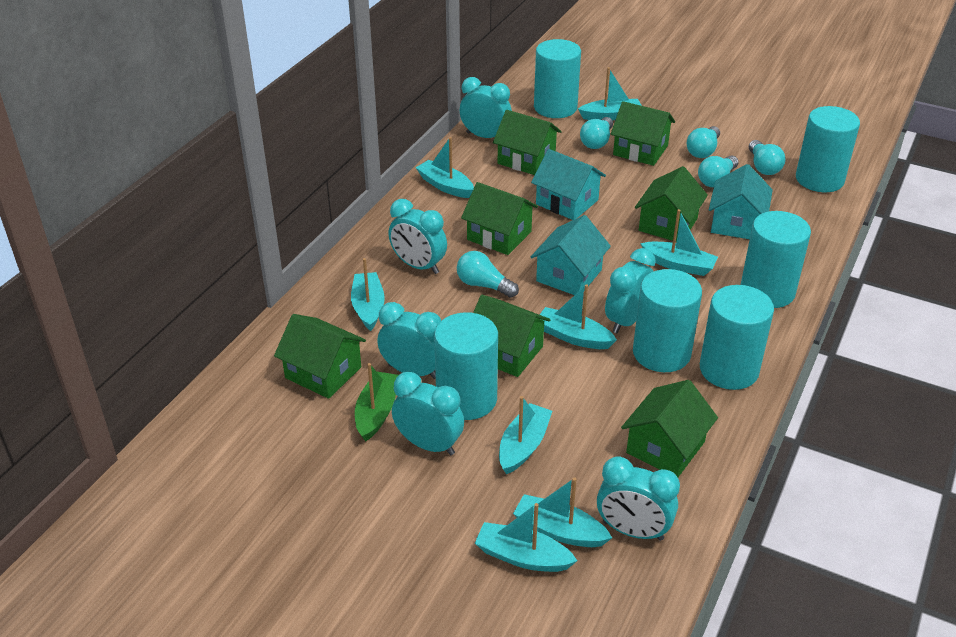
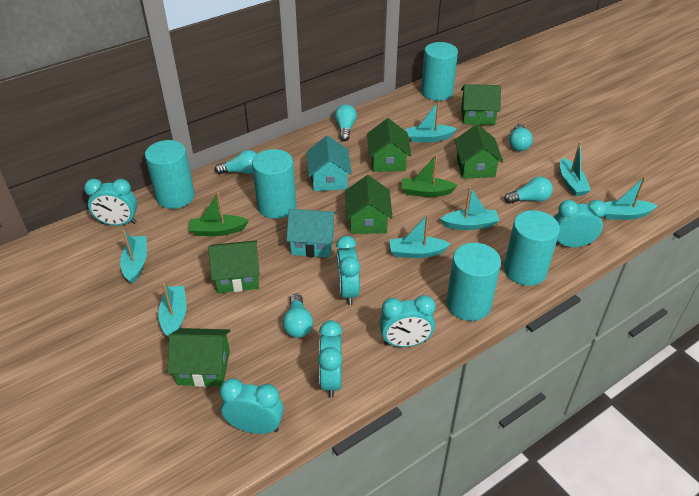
green boat: 1 -> 2
green house: 7 -> 6
turquoise boat: 8 -> 7
turquoise cylinder: 6 -> 5
turquoise house: 3 -> 2

